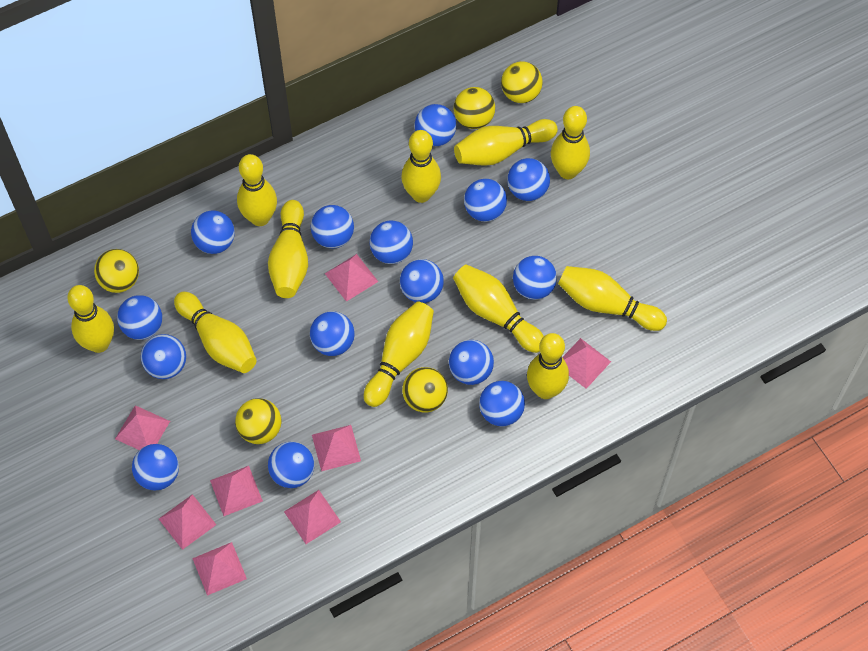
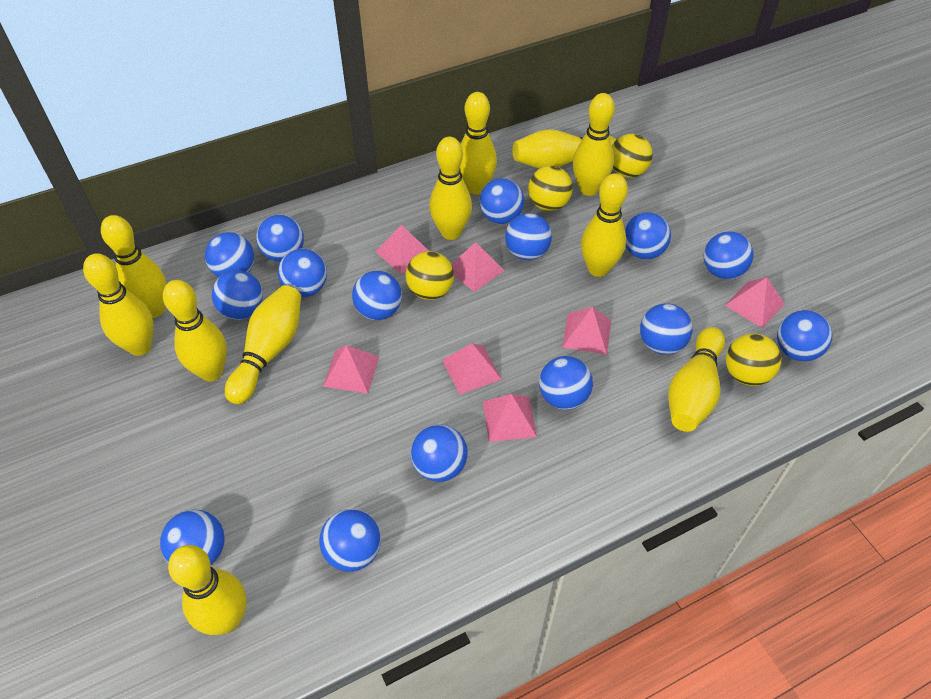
pink pyramid: 8 -> 7
yellow ball: 5 -> 4

